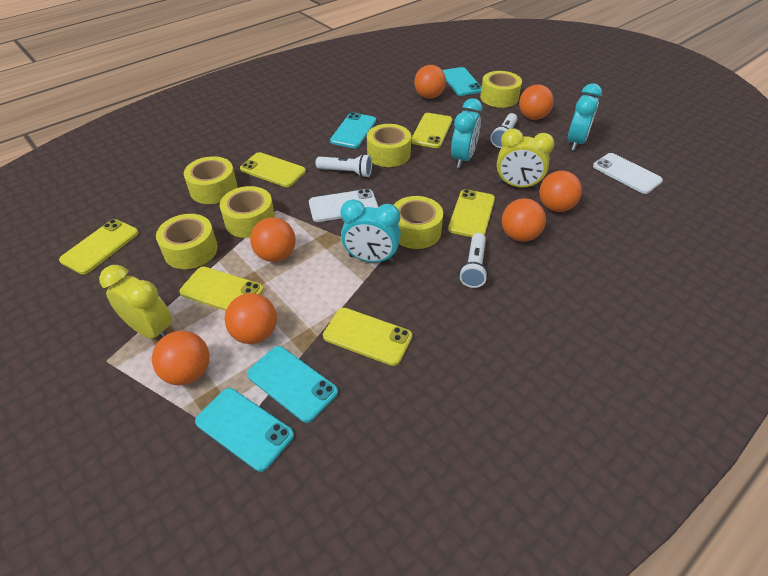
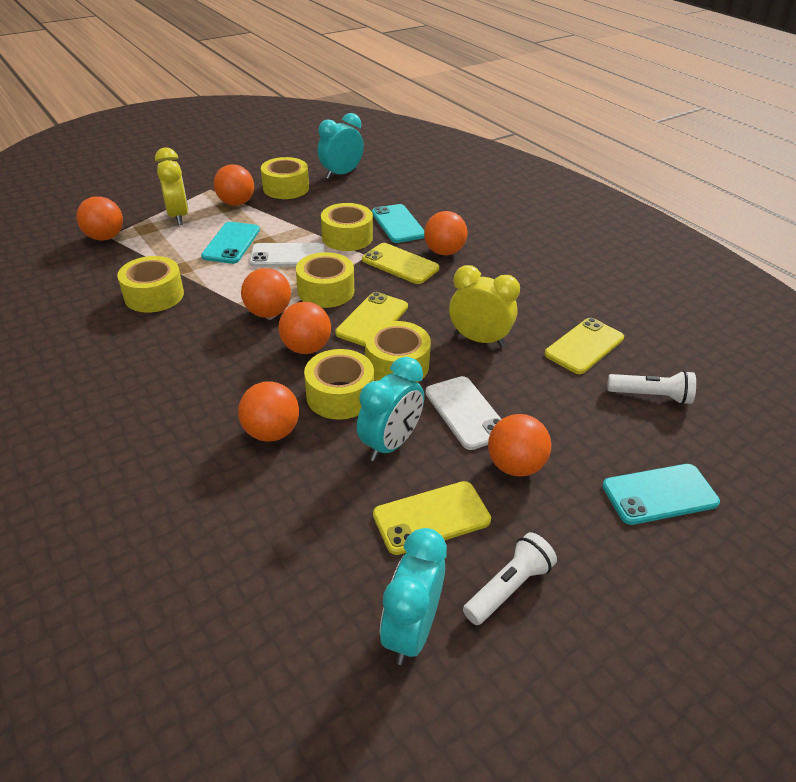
turquoise phone: 4 -> 3
white flashlight: 3 -> 2
yellow phone: 6 -> 4

